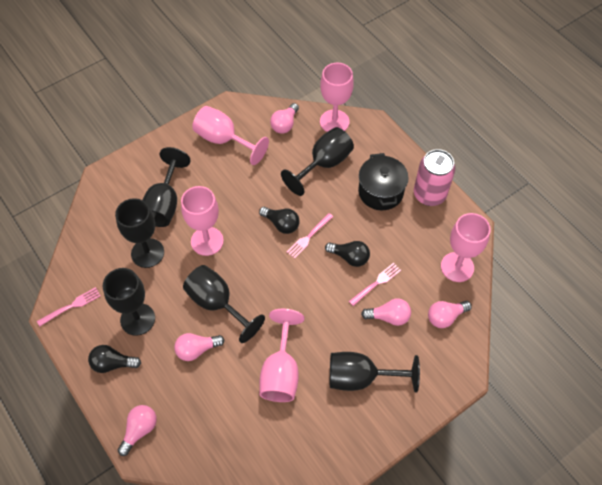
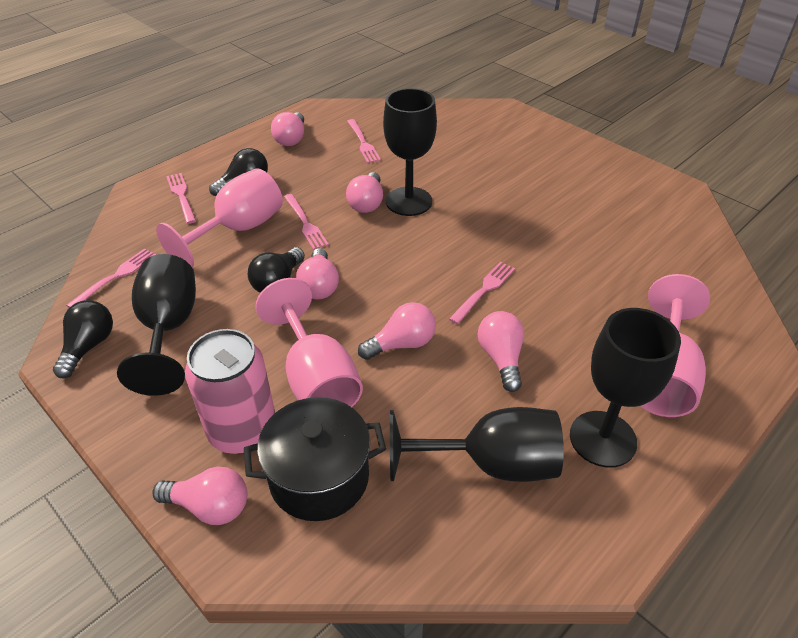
black goblet: 6 -> 4
pink fork: 3 -> 5
pink goblet: 5 -> 3
pink light bulb: 5 -> 6

